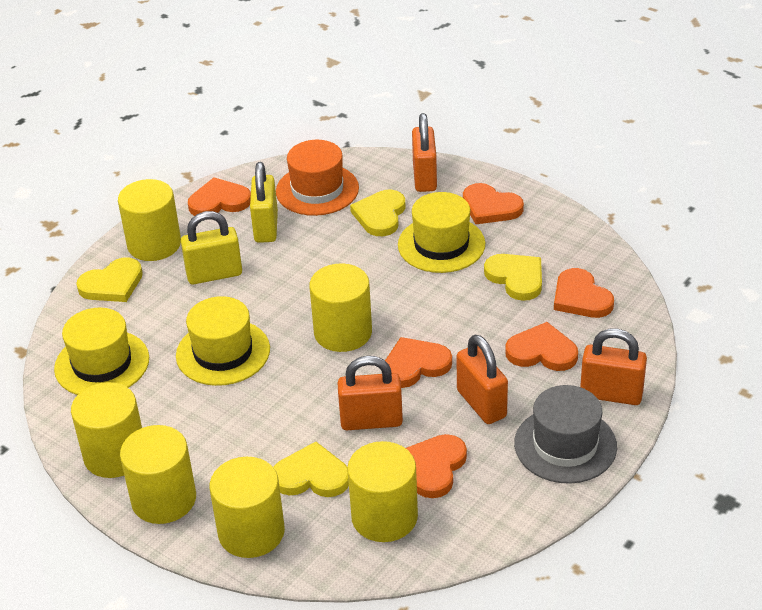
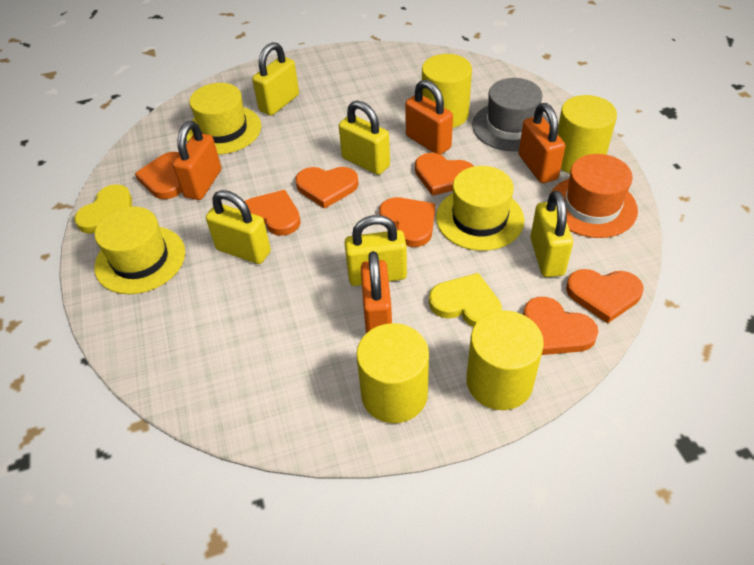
orange heart: 6 -> 7
yellow cylinder: 6 -> 4
yellow heart: 4 -> 2
yellow padlock: 2 -> 5

